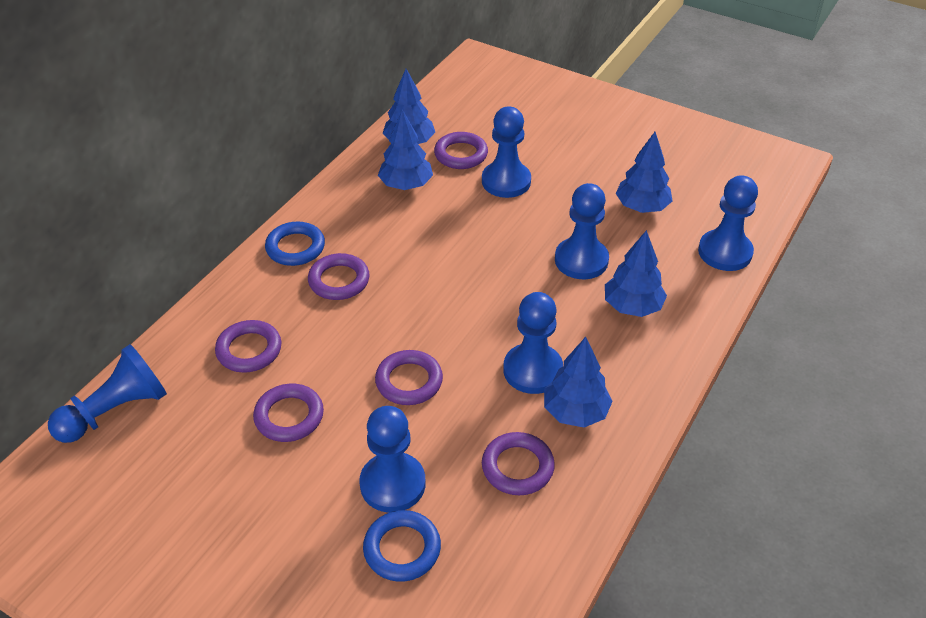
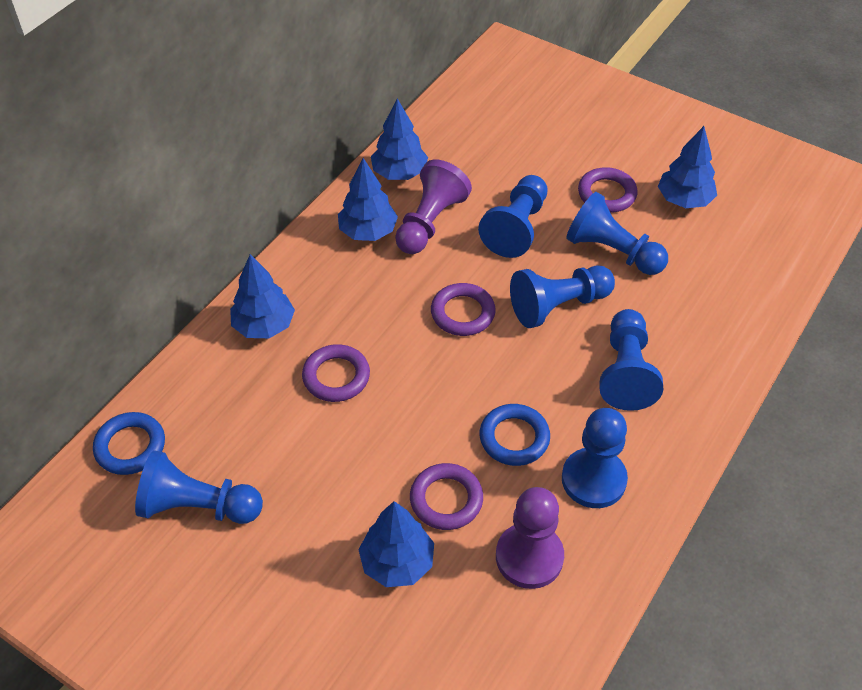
purple pawn: 0 -> 2
purple ring: 6 -> 4

